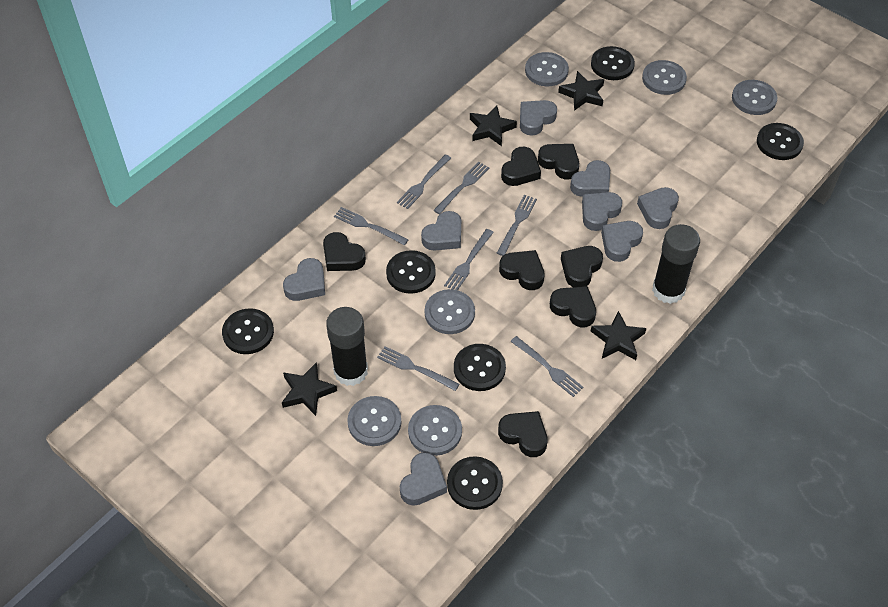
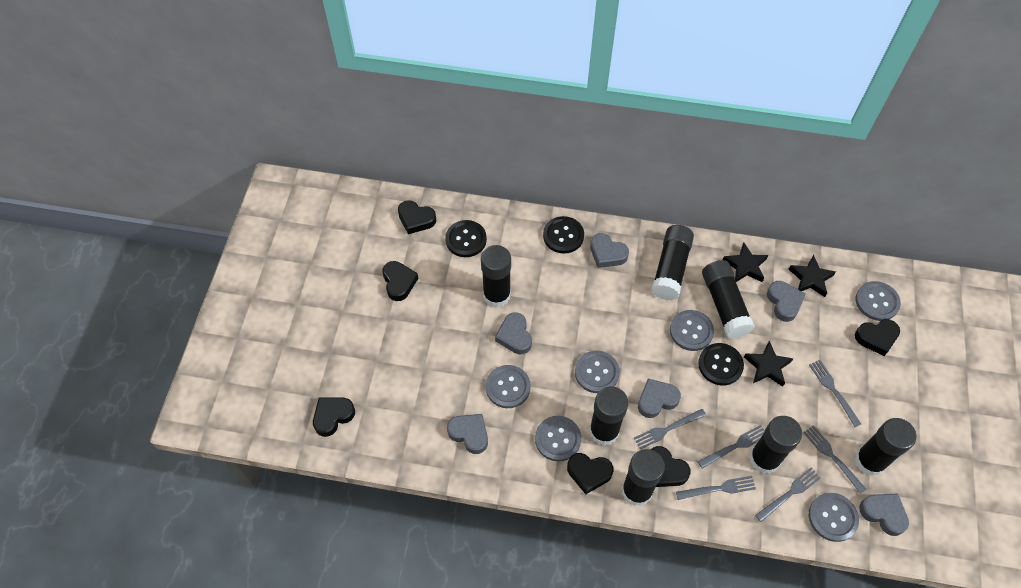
black button: 6 -> 3
black glue stick: 2 -> 7
black heart: 7 -> 6
black star: 4 -> 3
grey fork: 7 -> 6
grey heart: 8 -> 6

